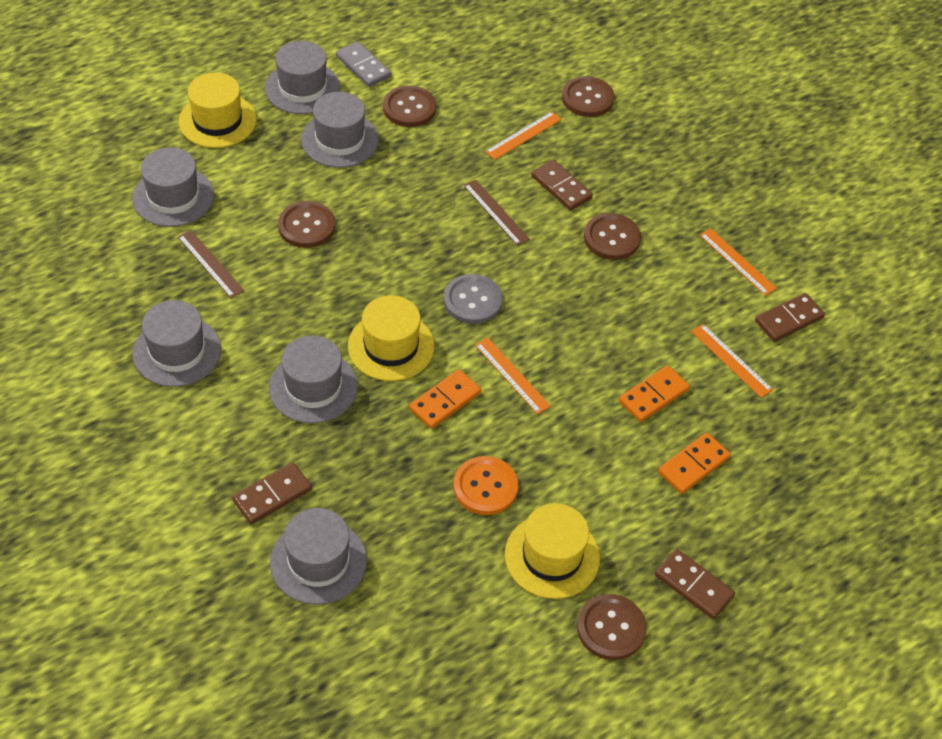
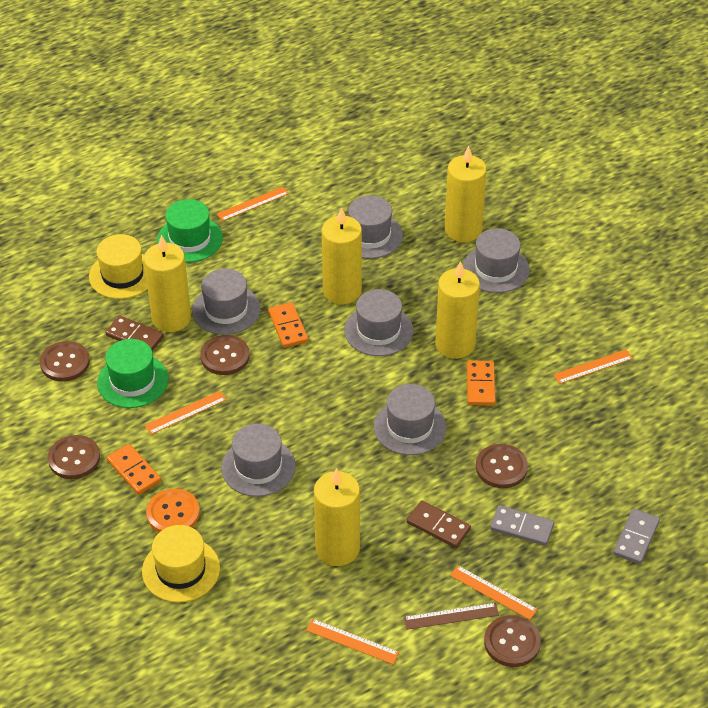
brown domino: 4 -> 2
brown ruler: 2 -> 1
green hat: 0 -> 2
grey button: 1 -> 0
grey domino: 1 -> 2
orange ruler: 4 -> 5
yellow candle: 0 -> 5
yellow hat: 3 -> 2

